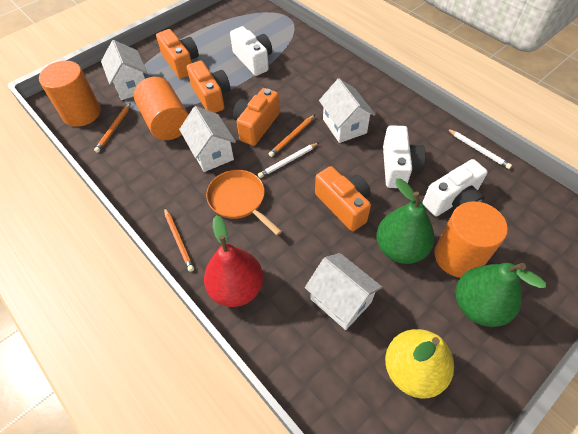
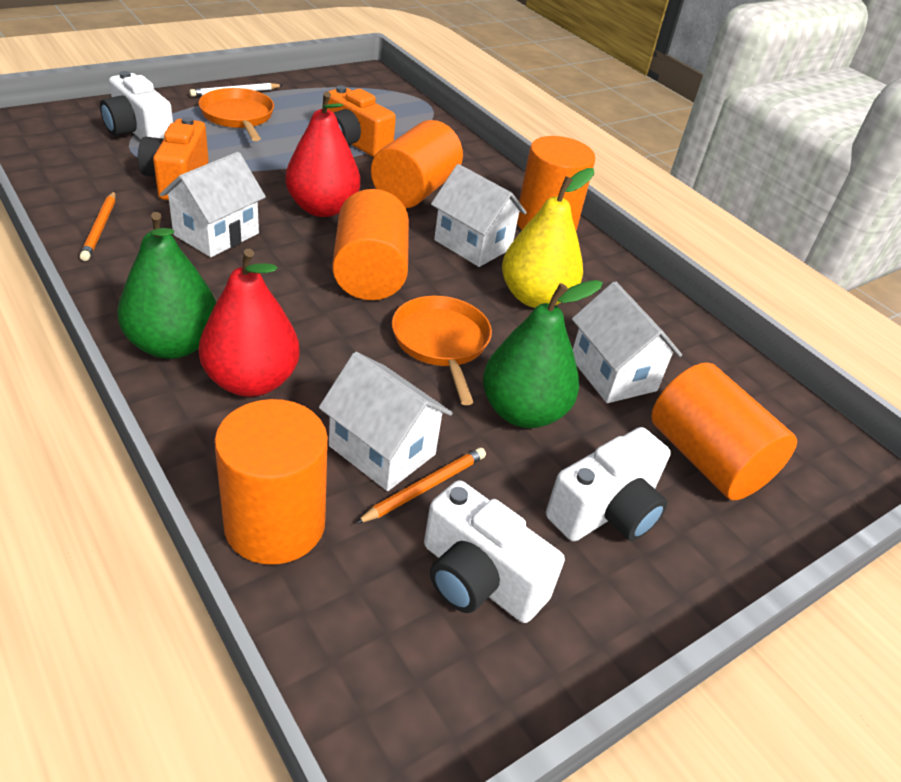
orange camera: 4 -> 2
orange cylinder: 3 -> 5
orange pan: 1 -> 2
orange pencil: 3 -> 2
red pear: 1 -> 2
white pencil: 2 -> 1

